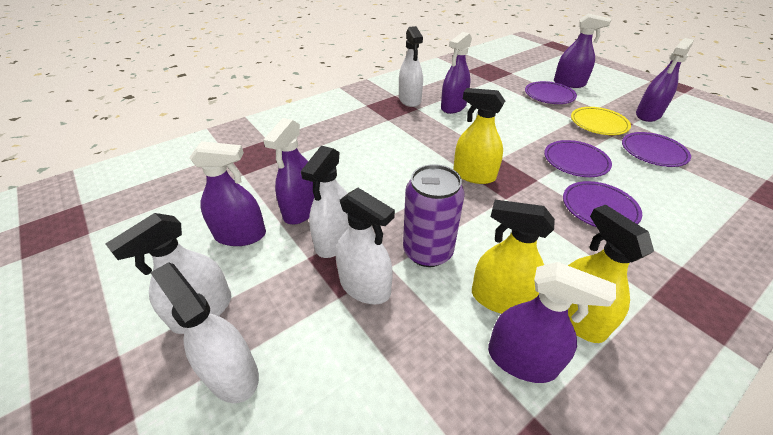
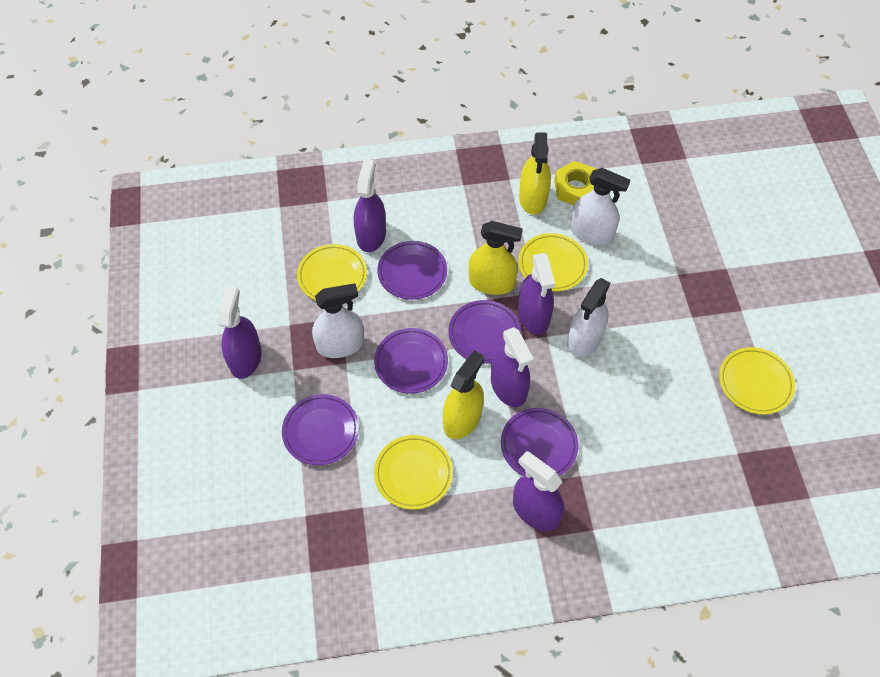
purple can: 1 -> 0
purple plate: 4 -> 5
purple spray bottle: 6 -> 5
white spray bottle: 5 -> 3
yellow nut: 0 -> 1
yellow plate: 1 -> 4

